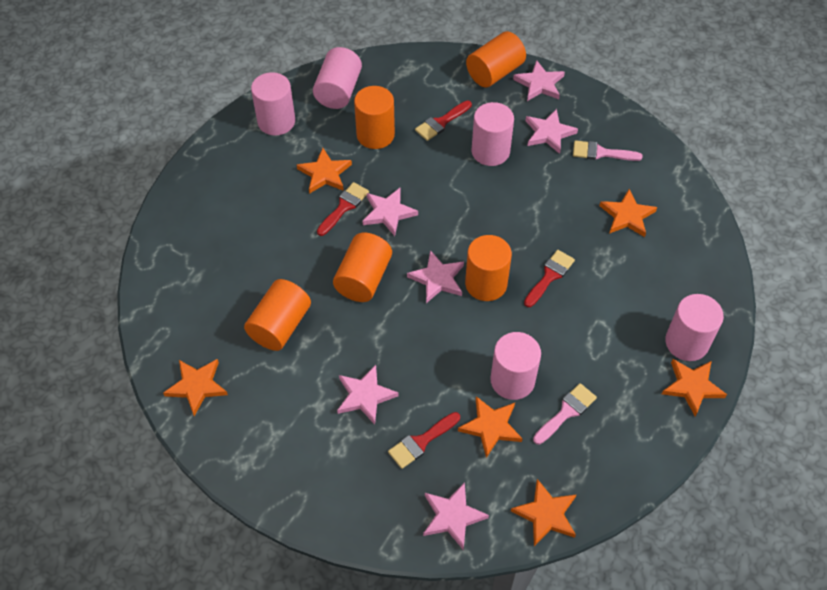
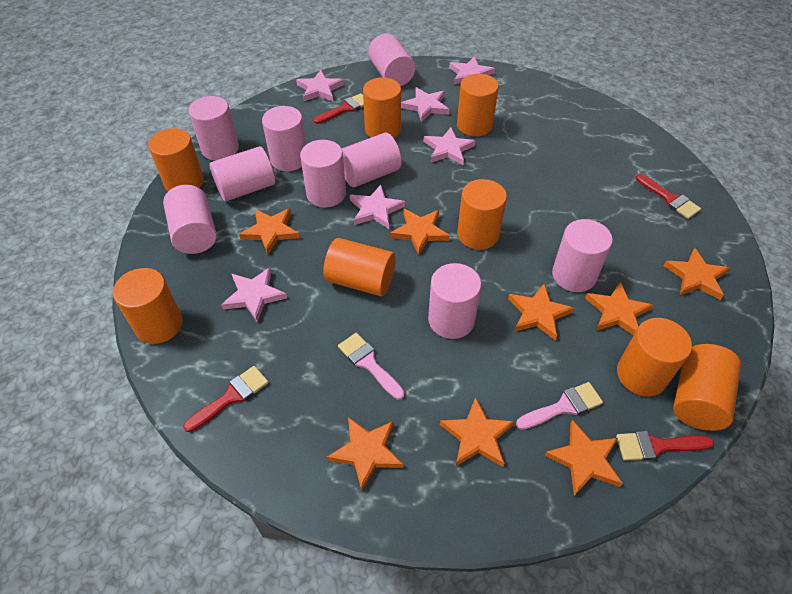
orange cylinder: 5 -> 8
orange star: 6 -> 8
pink cylinder: 5 -> 9

